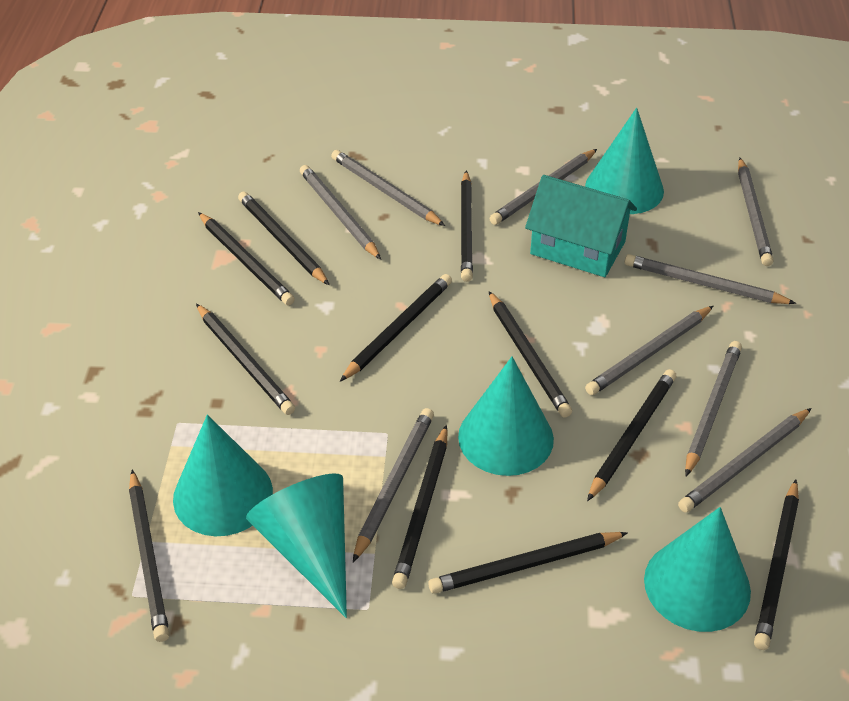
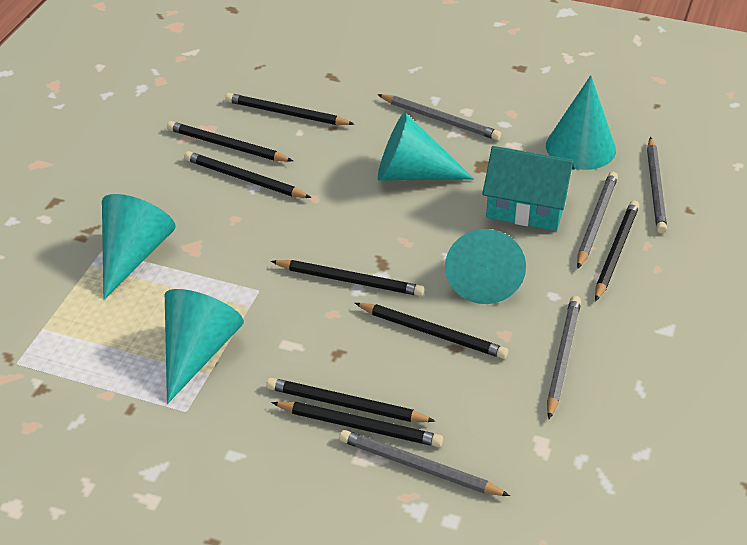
black pencil: 11 -> 8
grey pencil: 9 -> 5

